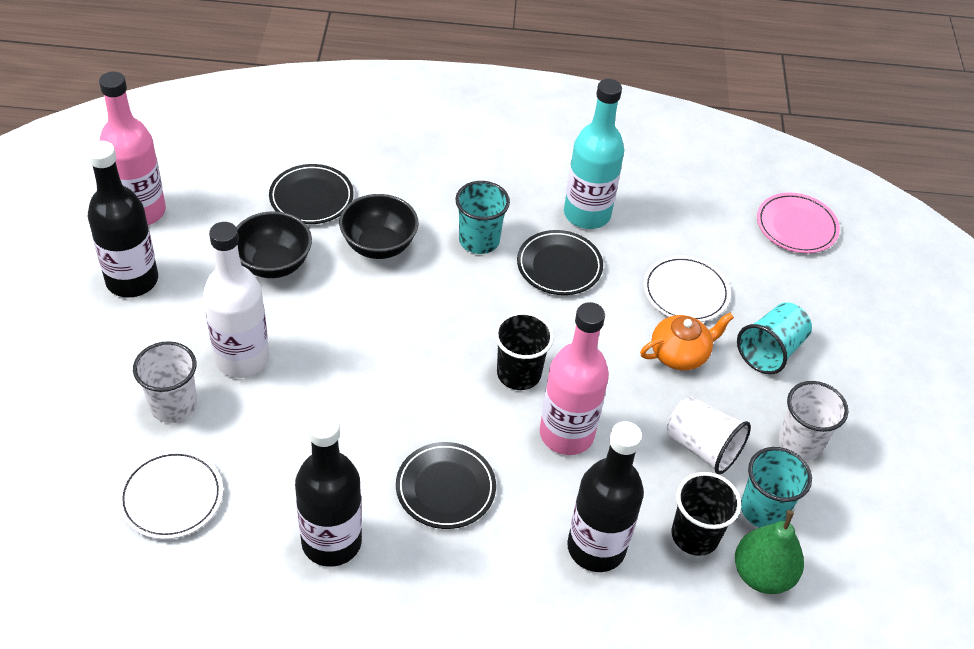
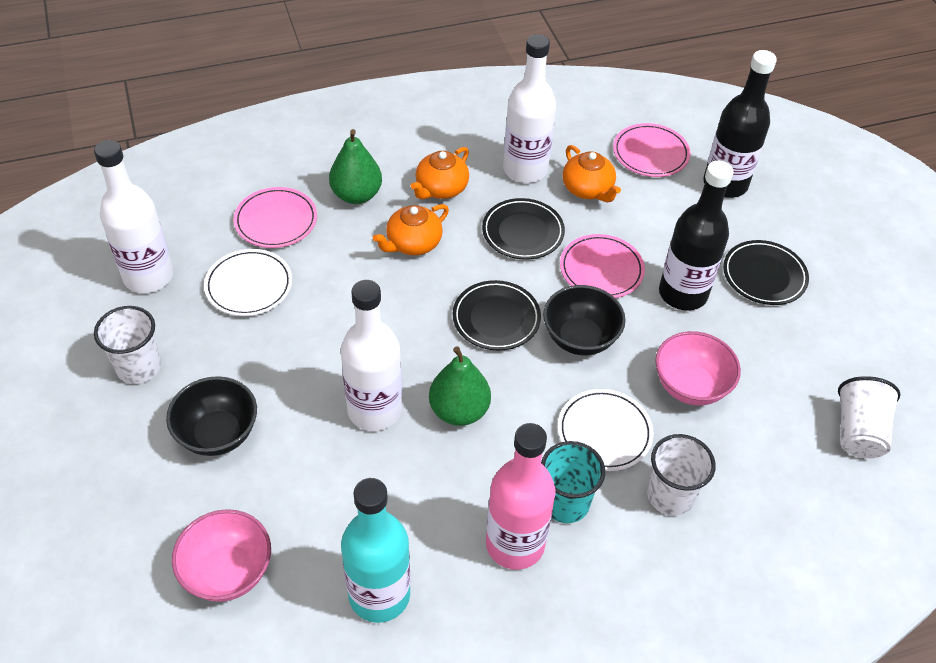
black bottle: 3 -> 2
black cup: 2 -> 0
green pear: 1 -> 2
orange teapot: 1 -> 3
pink bottle: 2 -> 1
pink bowl: 0 -> 2
pink plate: 1 -> 3
turquoise cup: 3 -> 1
white bottle: 1 -> 3

